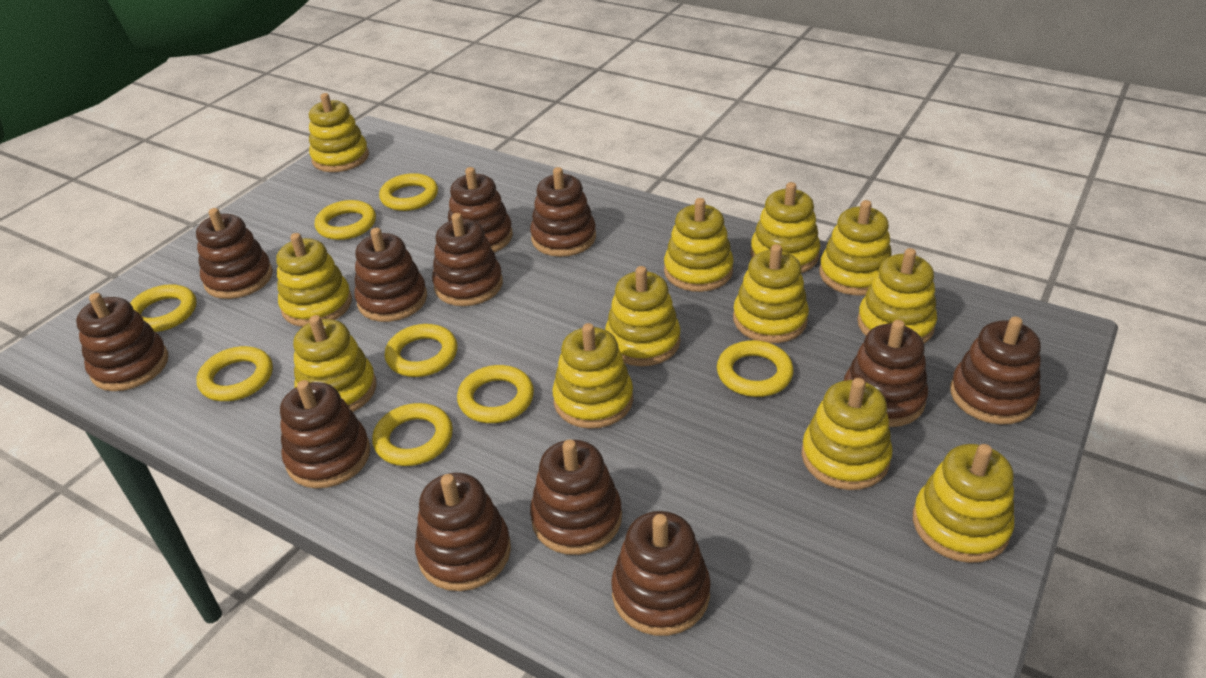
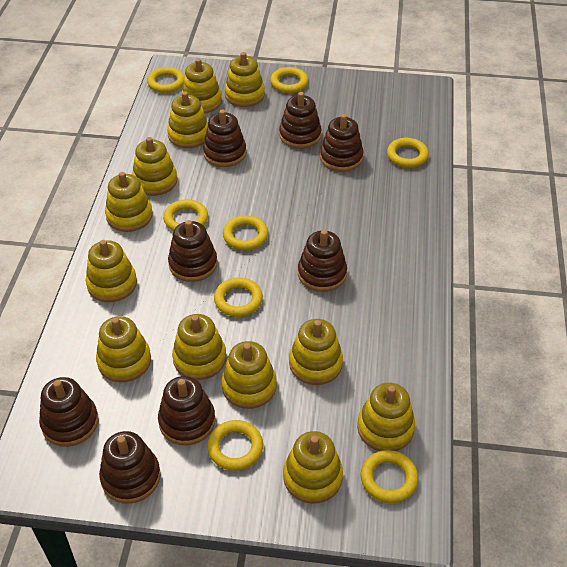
brown stacking toy: 12 -> 8

